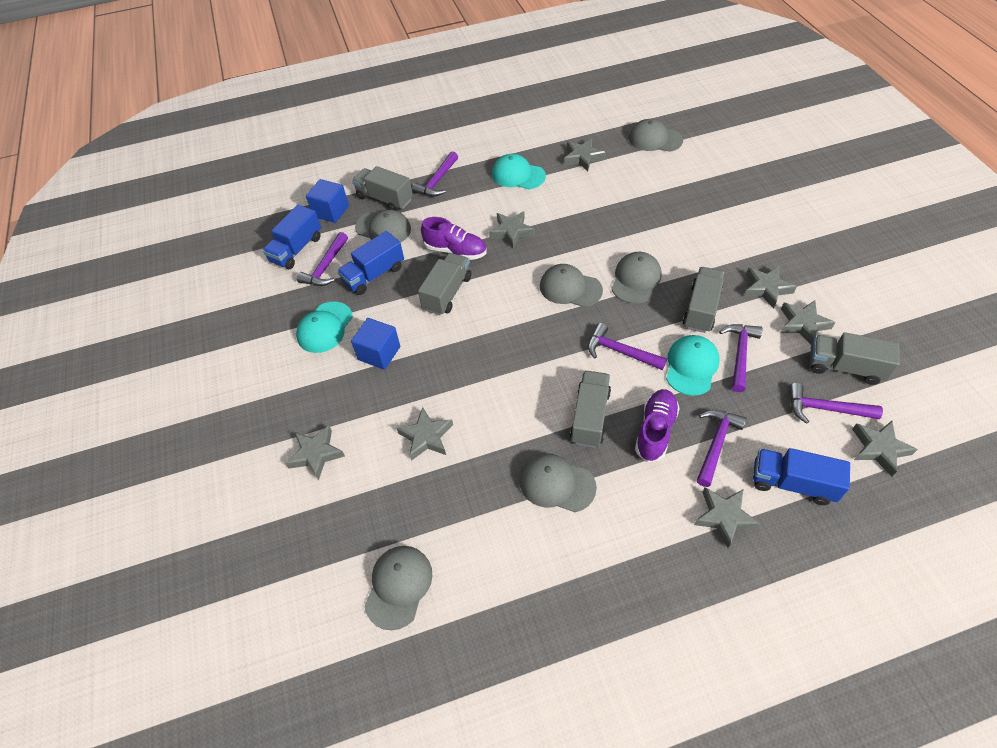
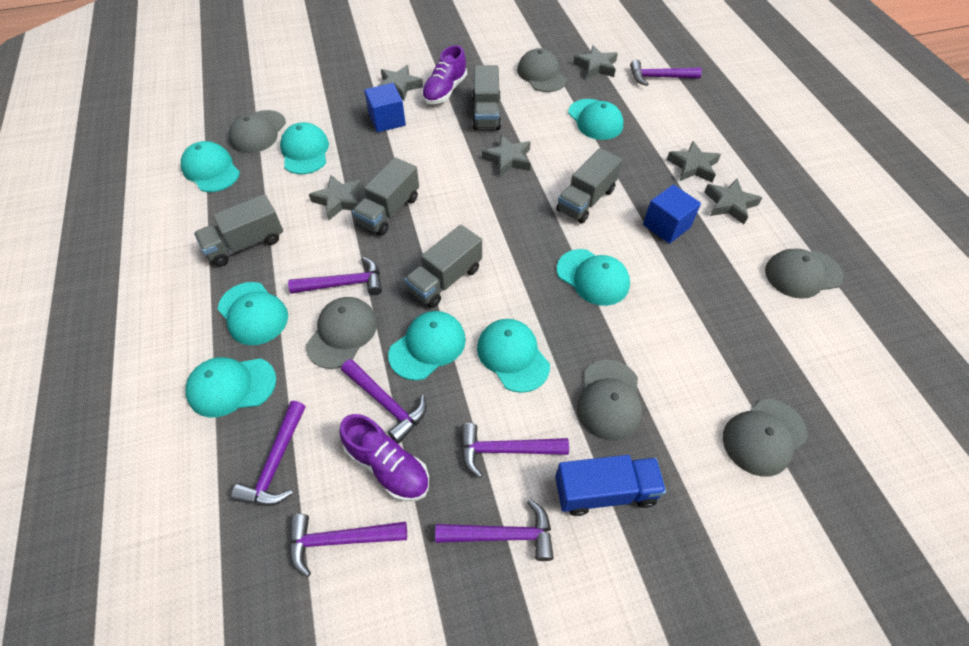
blue truck: 3 -> 1
grey star: 8 -> 6
purple hammer: 6 -> 7
turquoise cap: 3 -> 8

